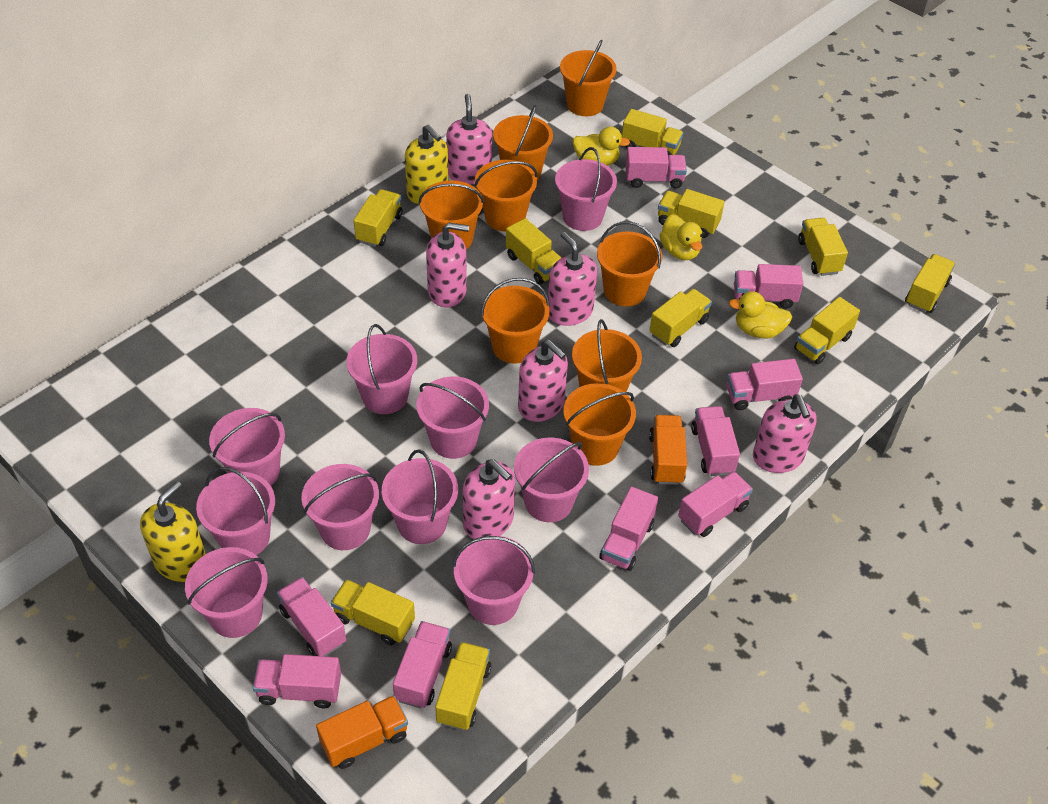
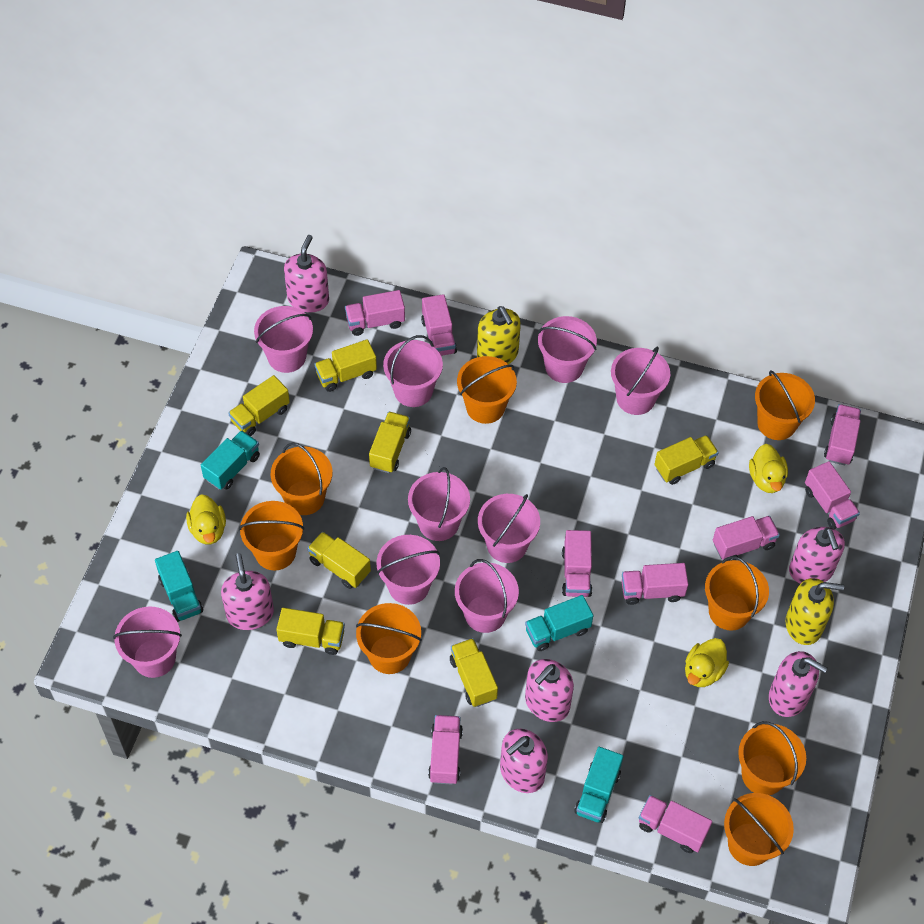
orange truck: 2 -> 0
pink bucket: 10 -> 9
turquoise truck: 0 -> 4
yellow truck: 10 -> 7

